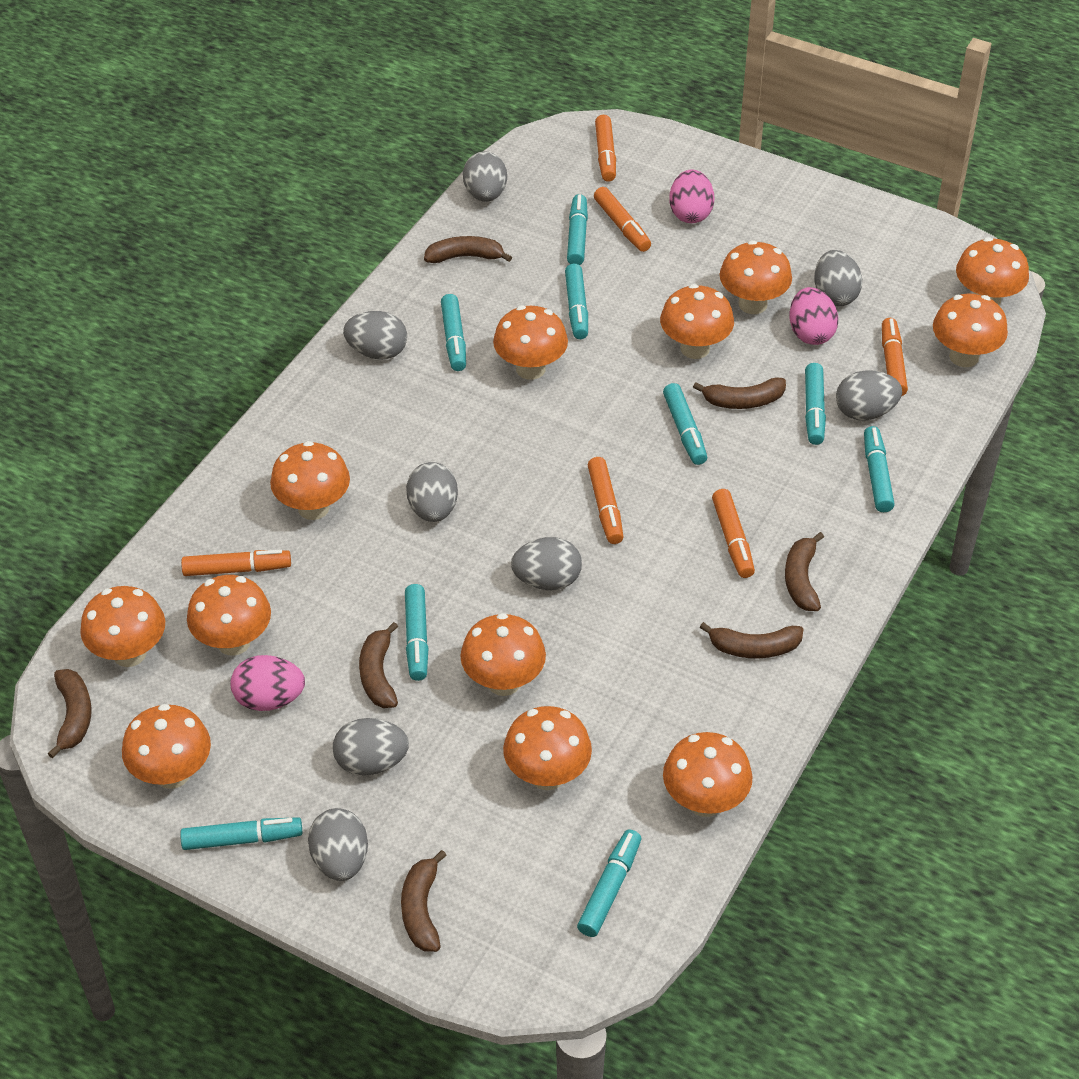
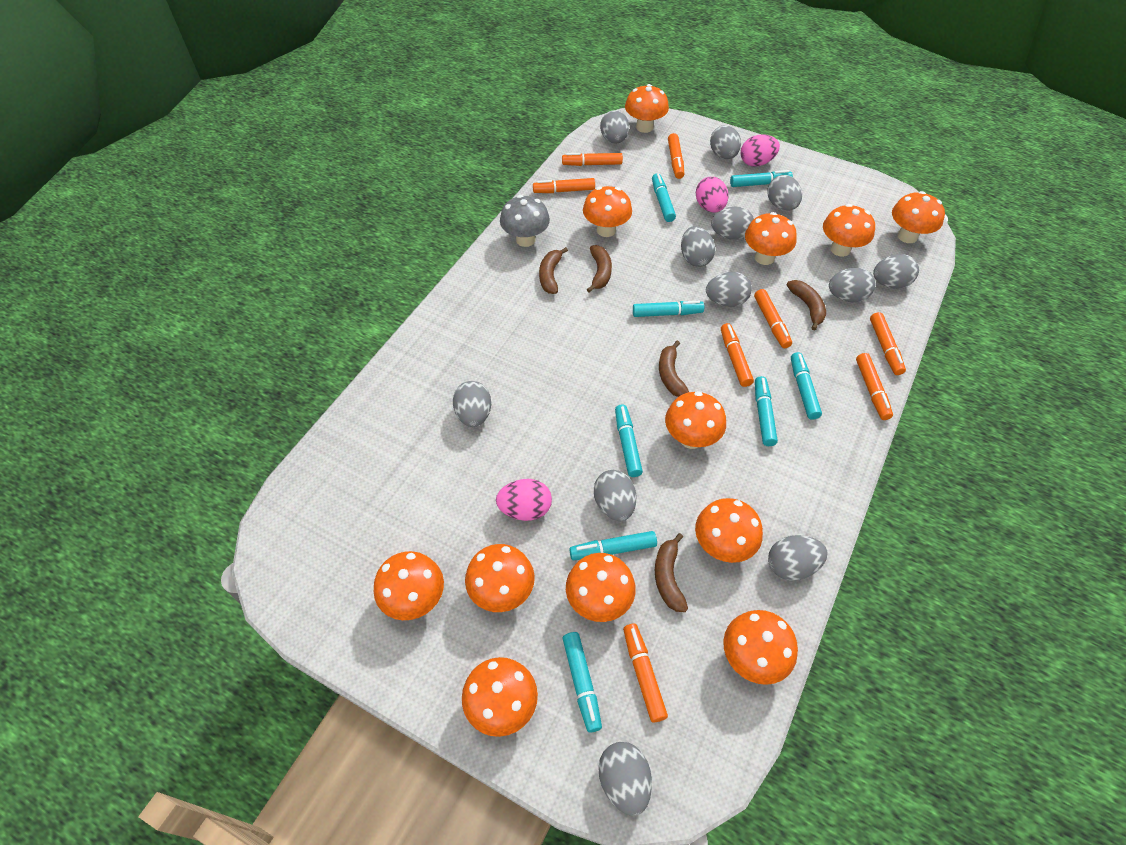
brown banana: 7 -> 5
grey egg: 8 -> 12
grey mushroom: 0 -> 1
orange marker: 6 -> 8
turquoise marker: 9 -> 8

